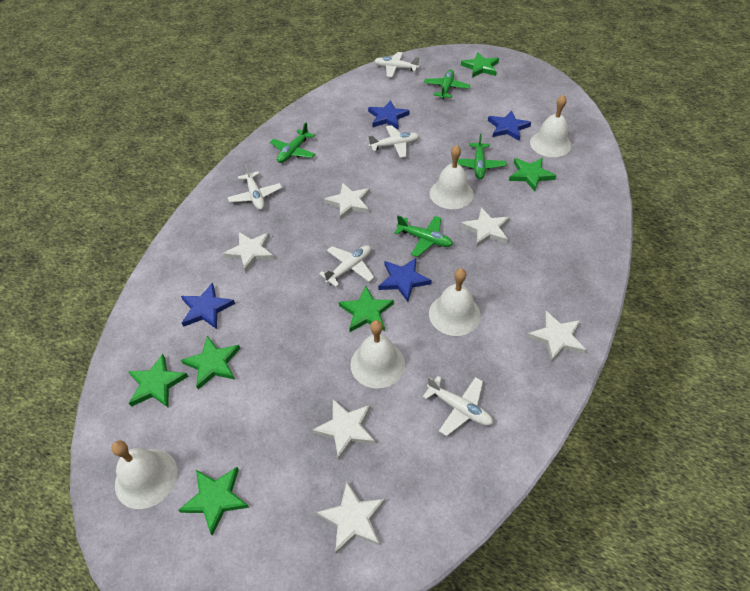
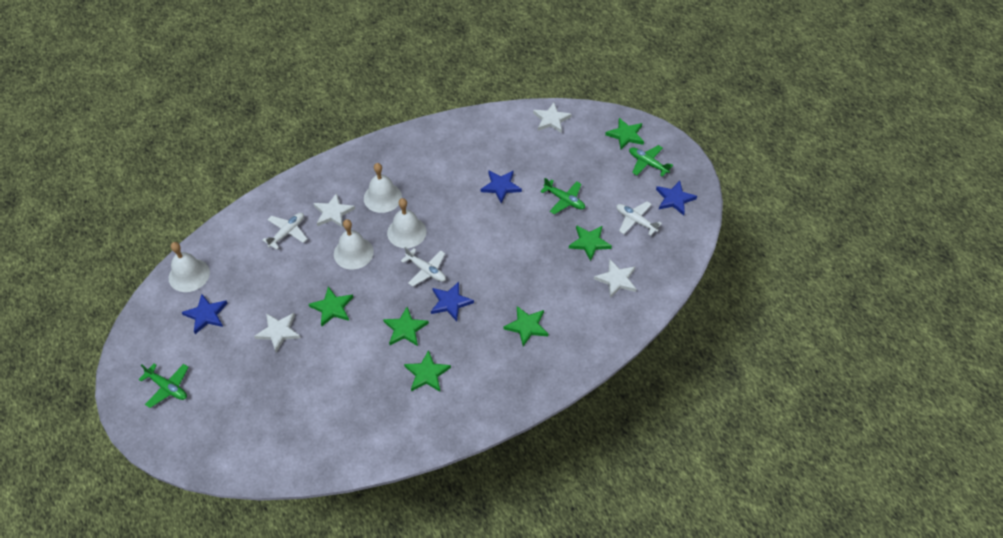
green plane: 4 -> 3
white bell: 5 -> 4
white plane: 5 -> 3
white star: 6 -> 4

